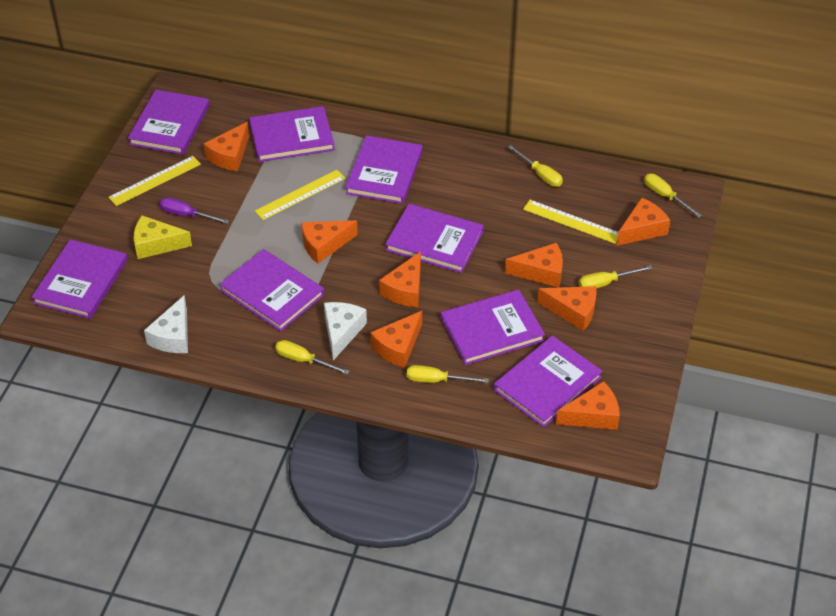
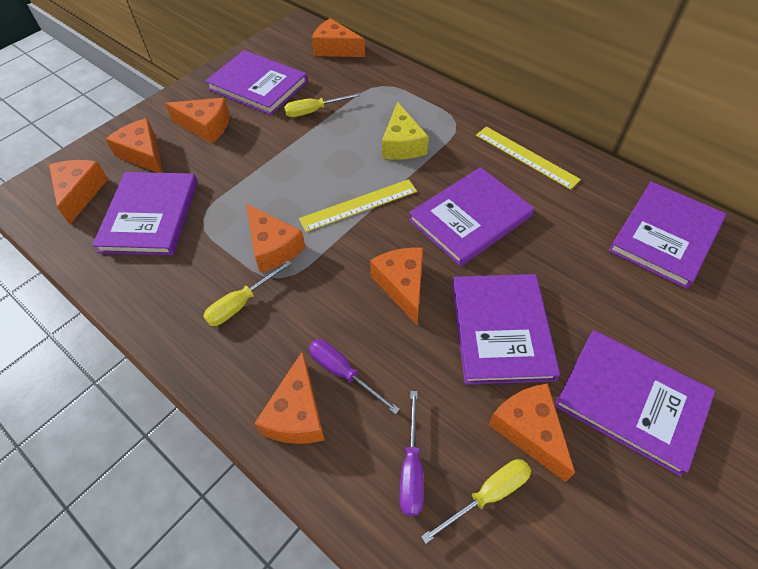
purple book: 8 -> 6
purple screwdriver: 1 -> 2
white cheese: 2 -> 0
yellow ruler: 3 -> 2
yellow screwdriver: 5 -> 3

